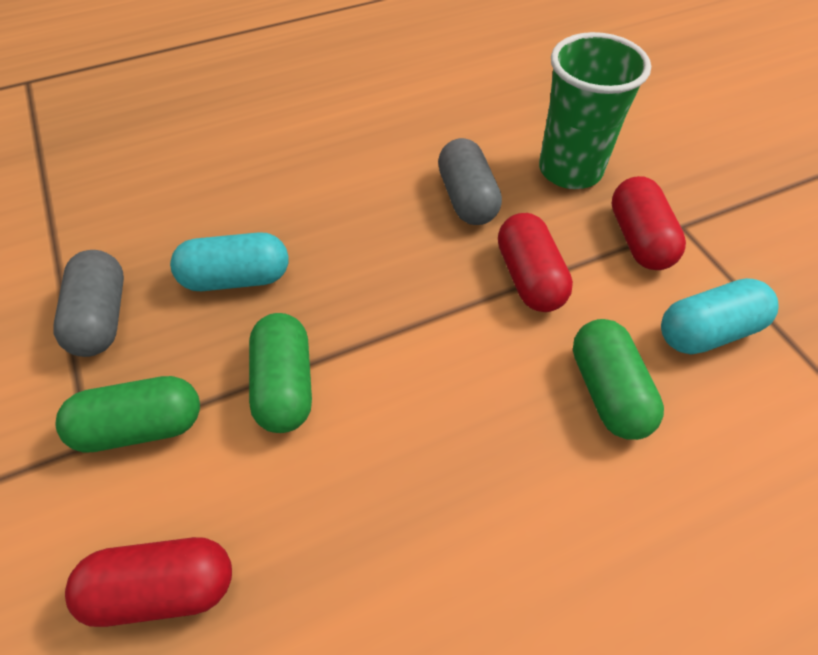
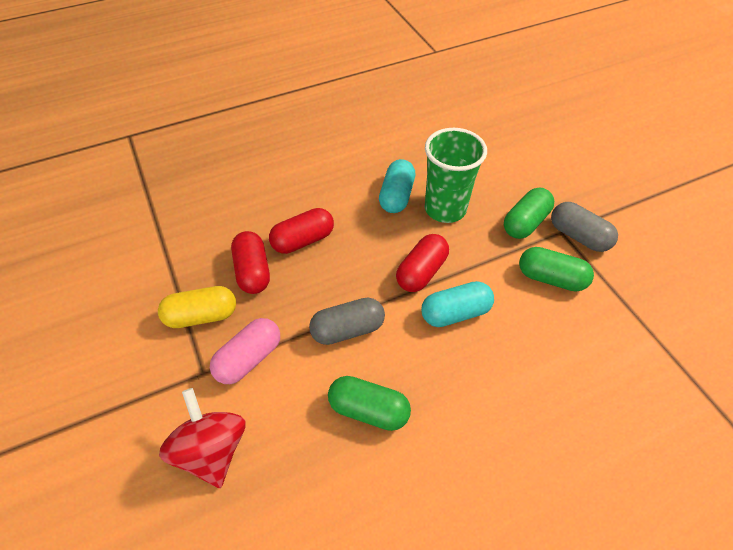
pink capsule: 0 -> 1
red spinning top: 0 -> 1
yellow capsule: 0 -> 1

